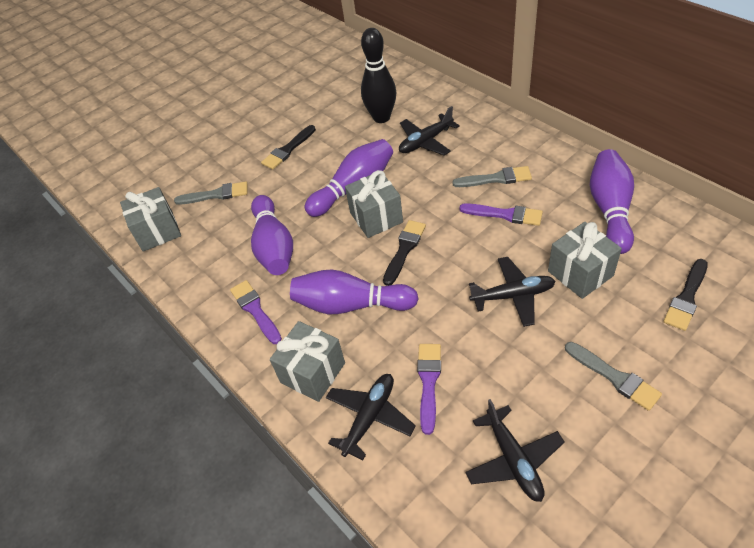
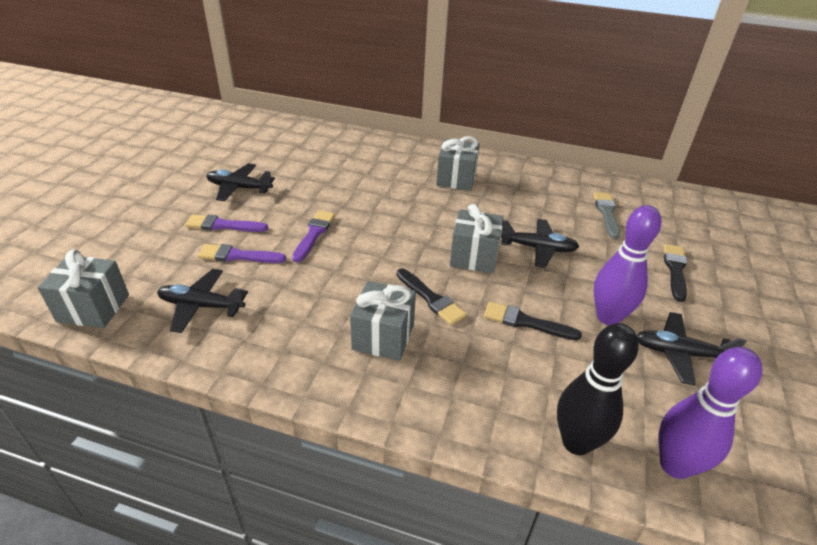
grey brush: 3 -> 1
purple bowling pin: 4 -> 2

